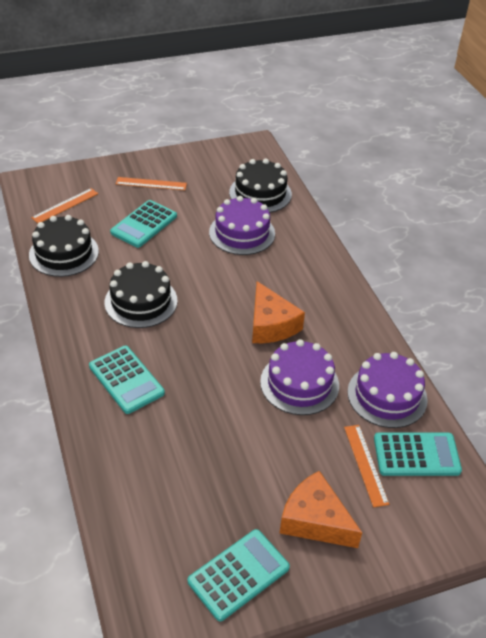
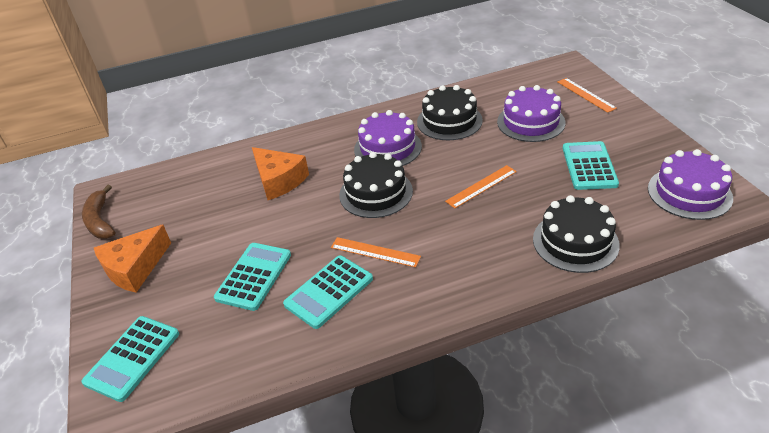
brown banana: 0 -> 1

